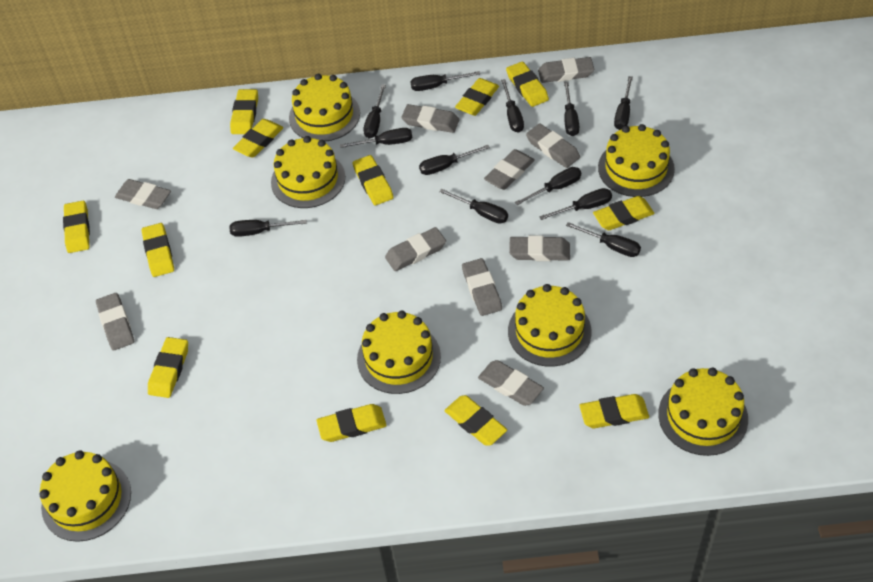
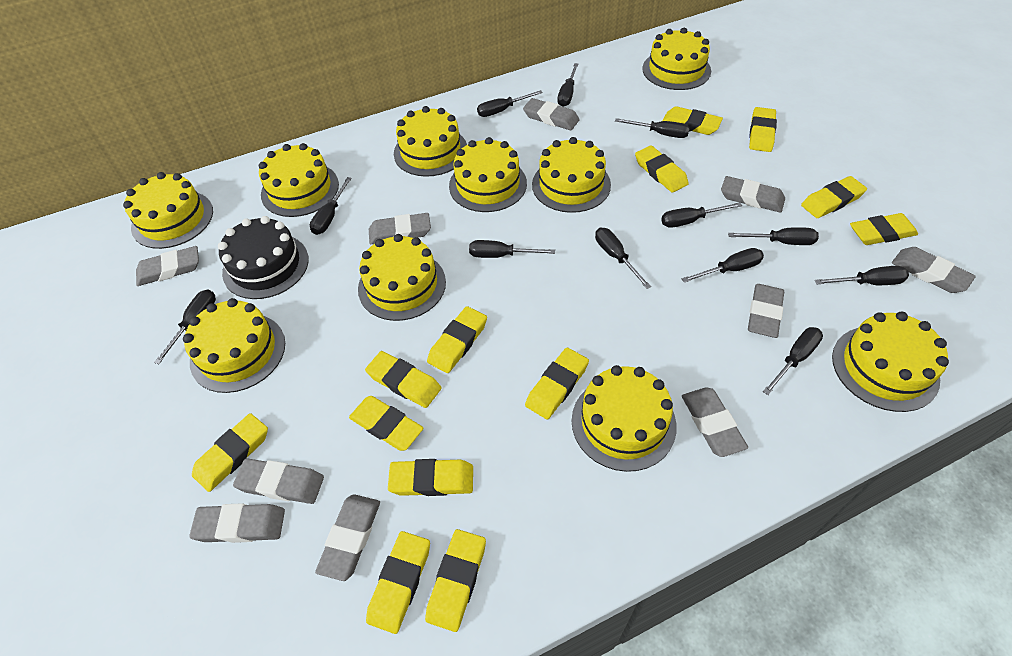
black cake: 0 -> 1
yellow cake: 7 -> 10
yellow eraser: 12 -> 13

